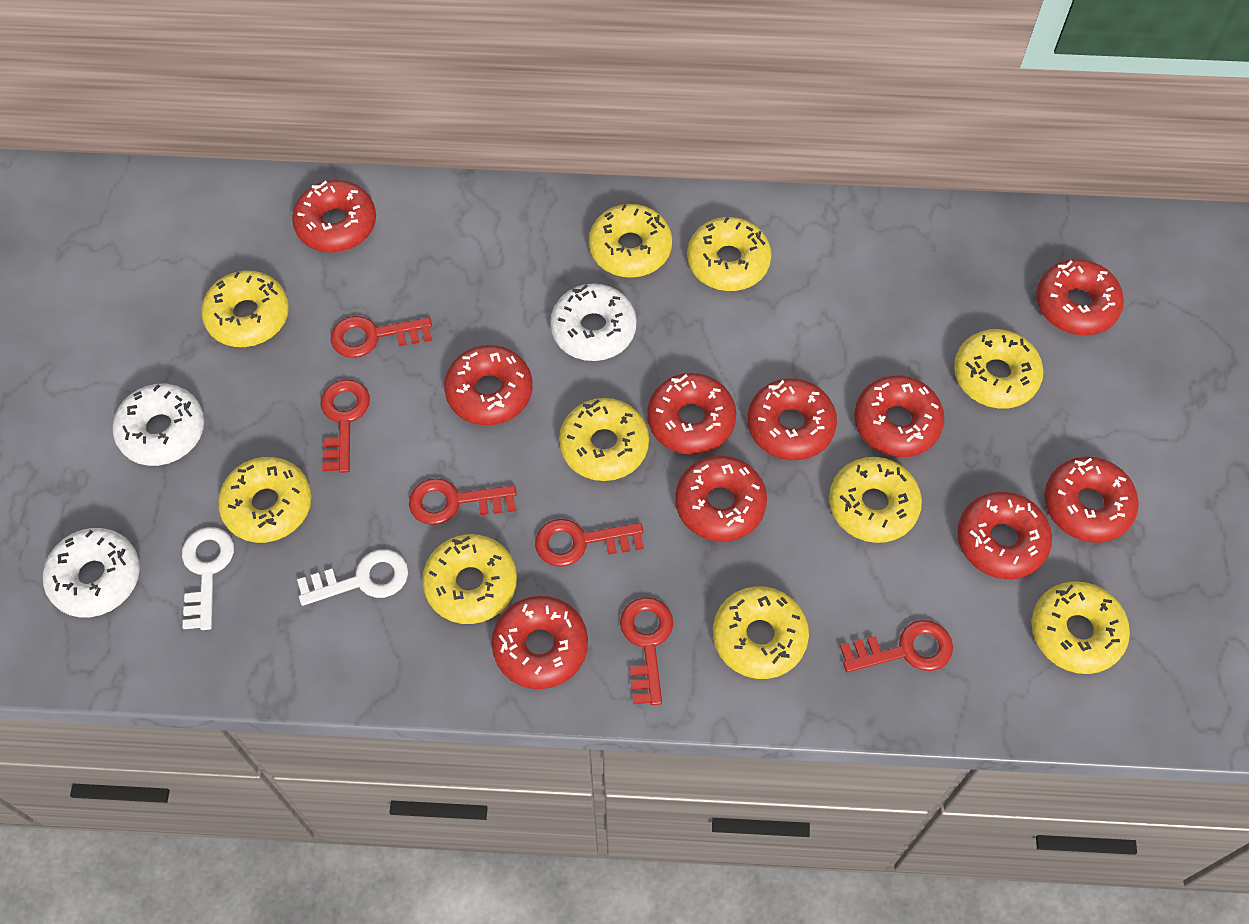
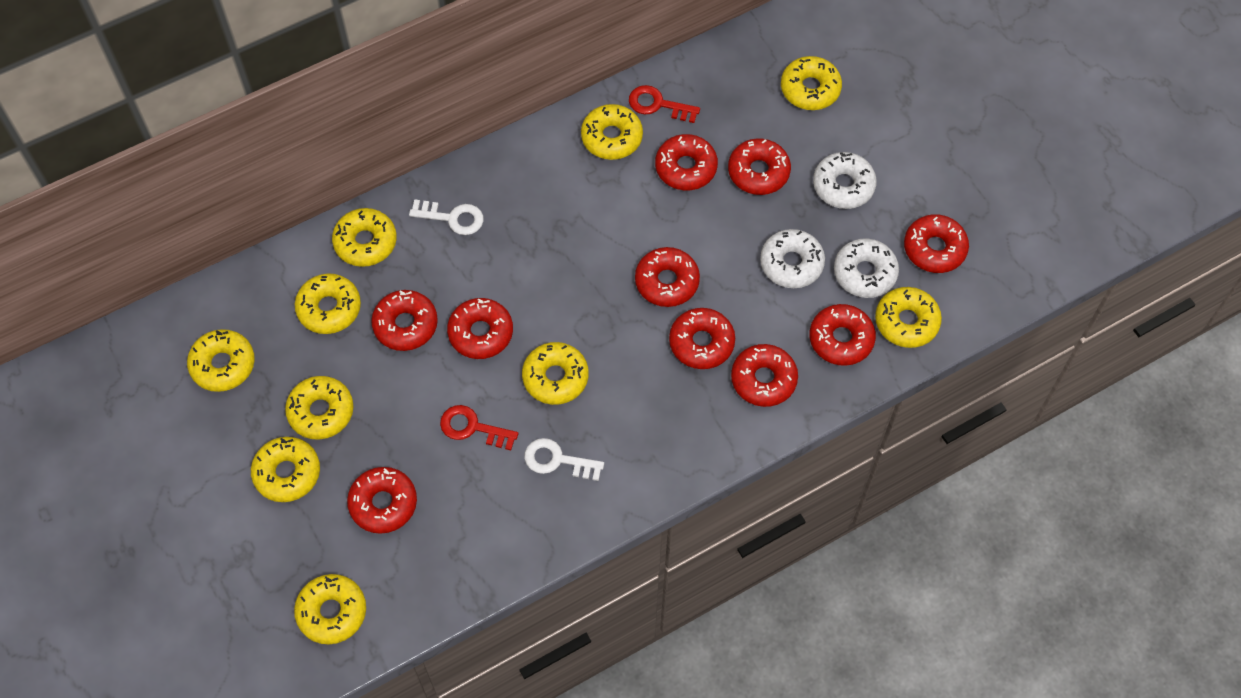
red key: 6 -> 2

